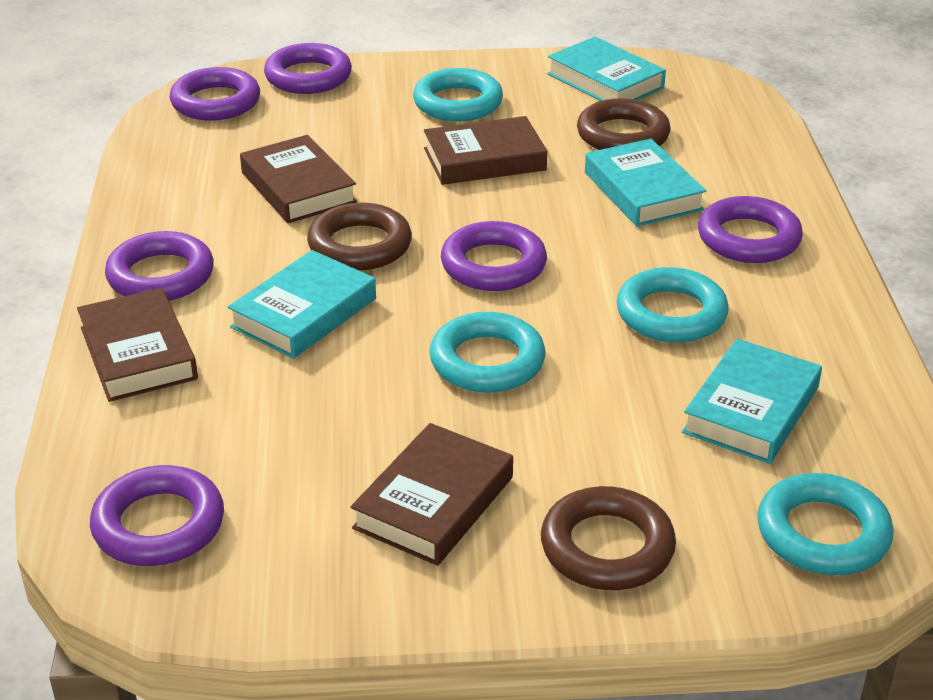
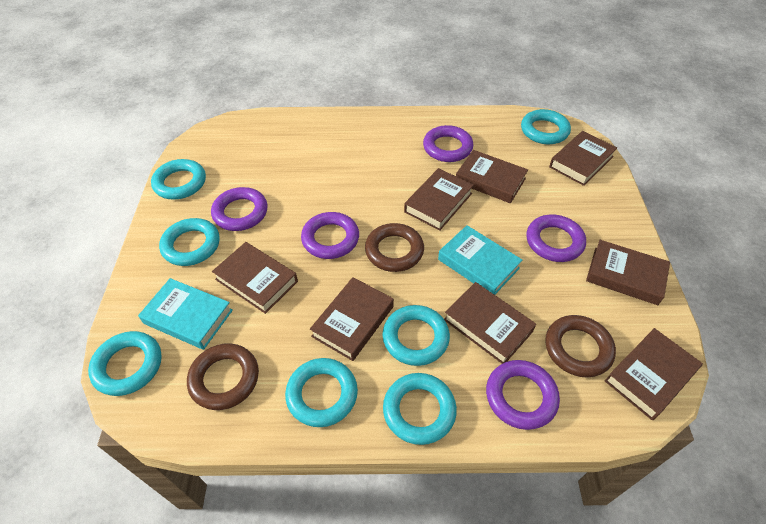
brown book: 4 -> 8
purple ring: 6 -> 5
turquoise book: 4 -> 2
turquoise ring: 4 -> 7

